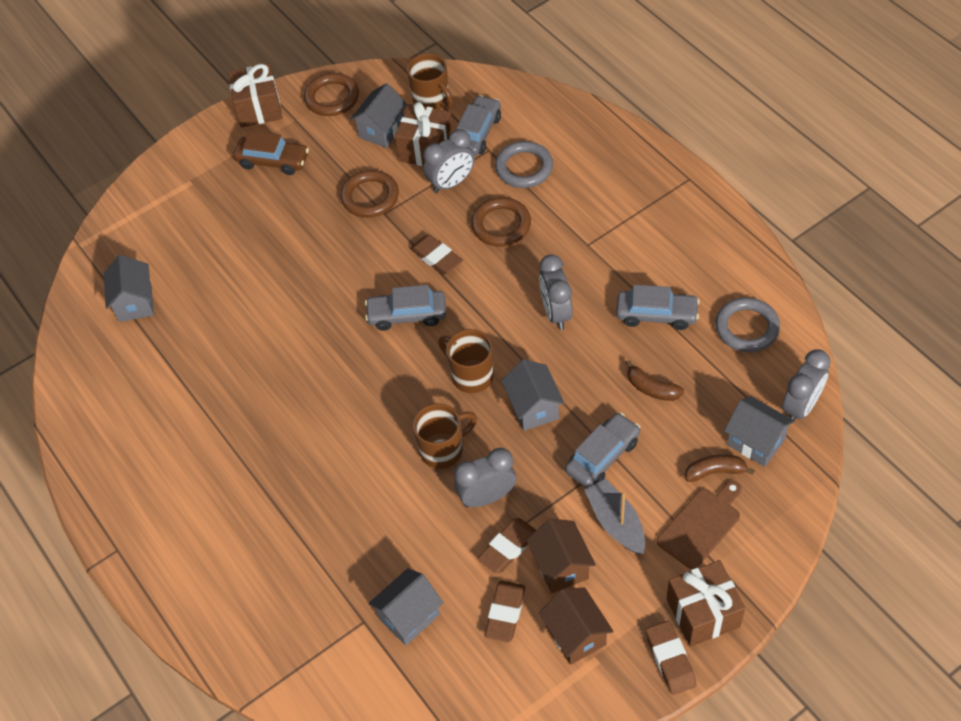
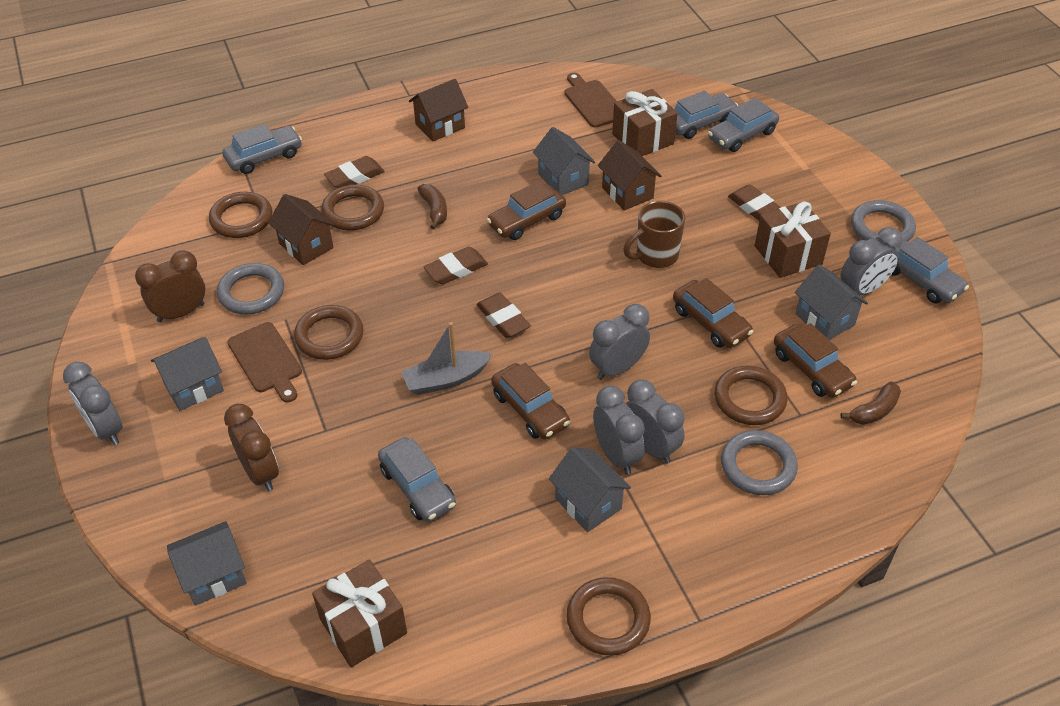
brown car: 1 -> 4
brown clock: 0 -> 2
brown cutting board: 1 -> 2
brown house: 2 -> 3
brown mug: 3 -> 1
brown ring: 3 -> 5
grey car: 4 -> 5
grey clock: 4 -> 5
grey ring: 2 -> 3

